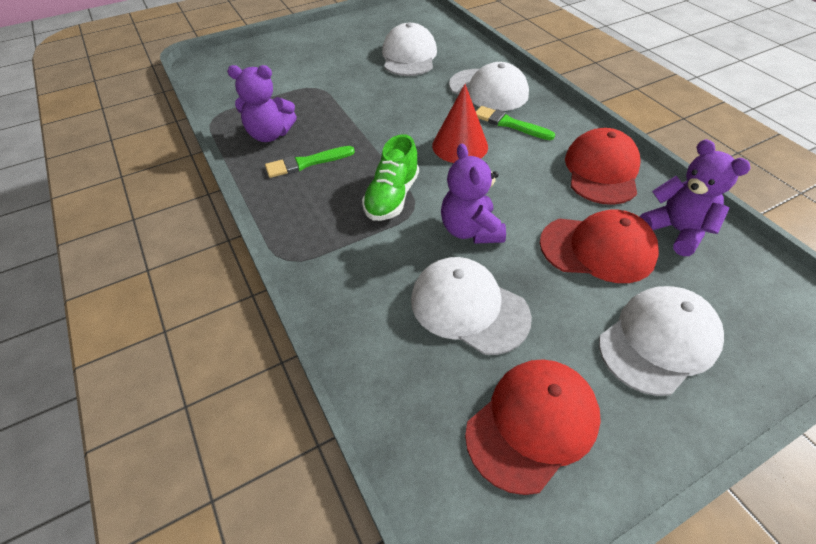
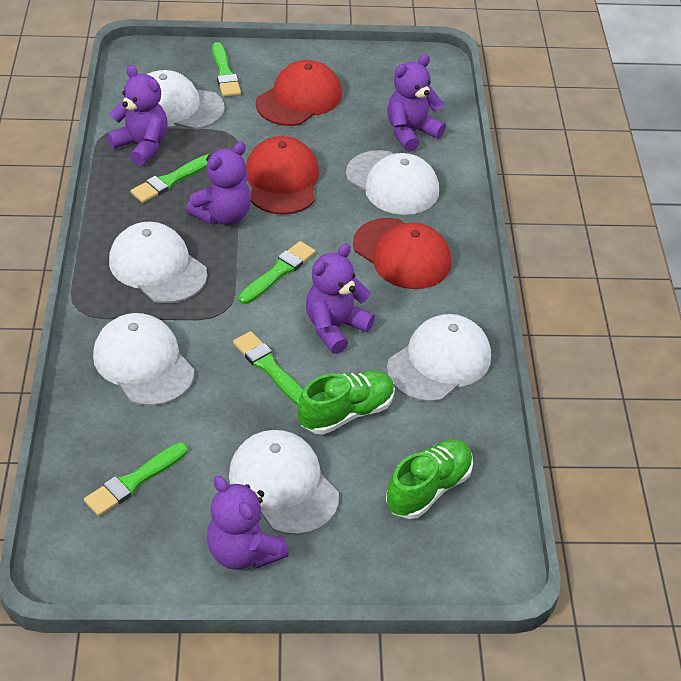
green brush: 2 -> 5
green shoe: 1 -> 2
purple teddy bear: 3 -> 5
red cone: 1 -> 0
white cap: 4 -> 6

